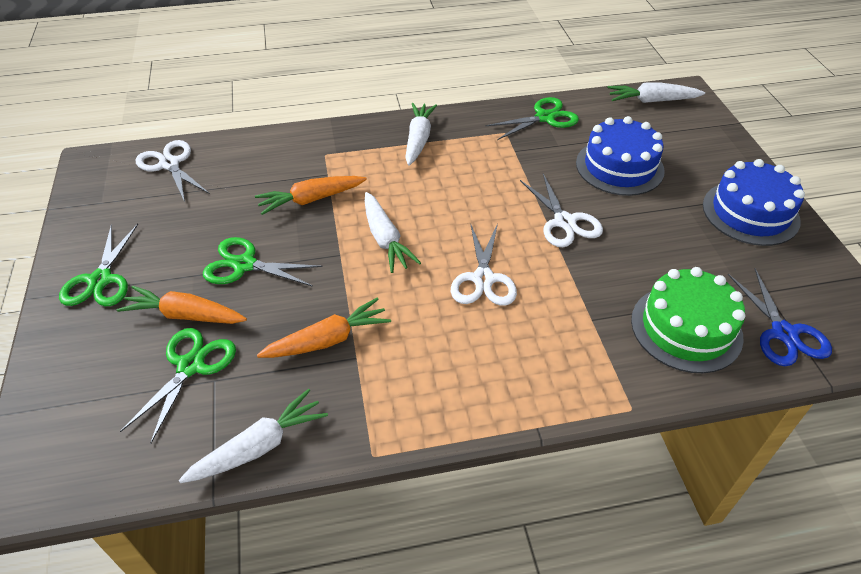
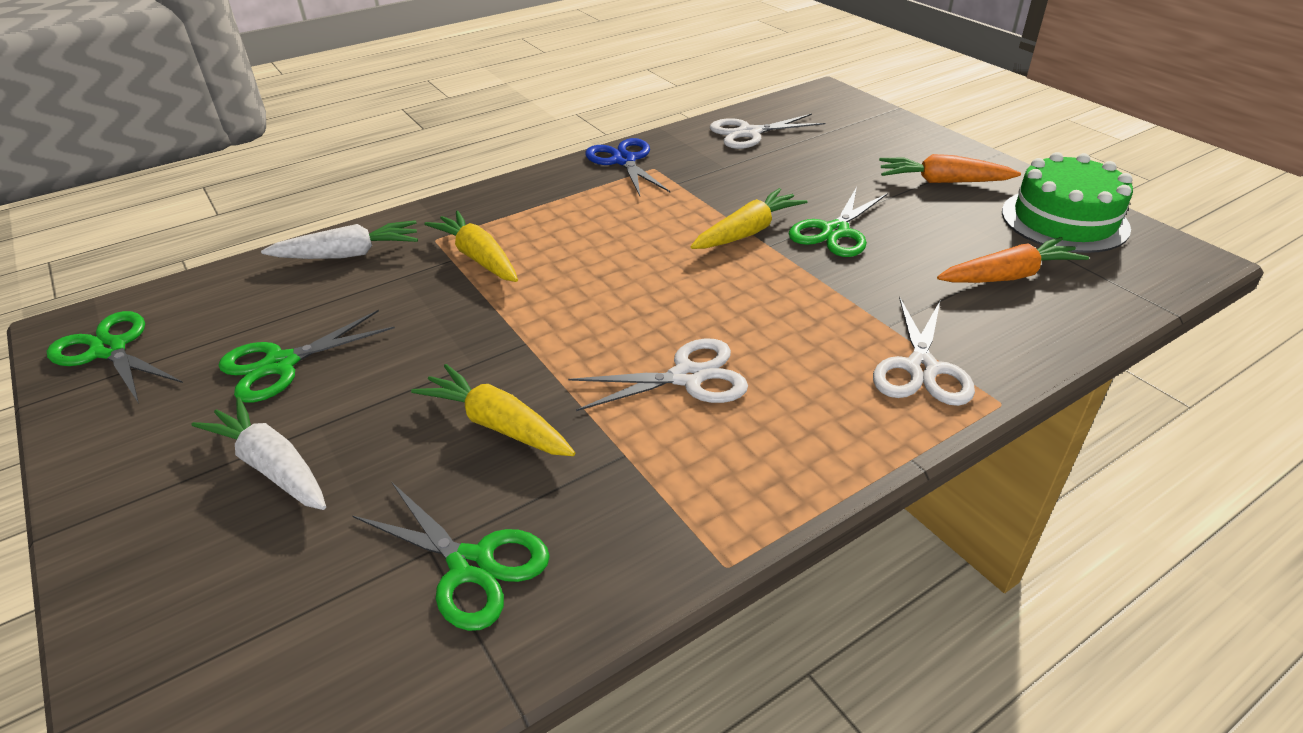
blue cake: 2 -> 0
orange carrot: 3 -> 2
white carrot: 4 -> 2
yellow carrot: 0 -> 3

